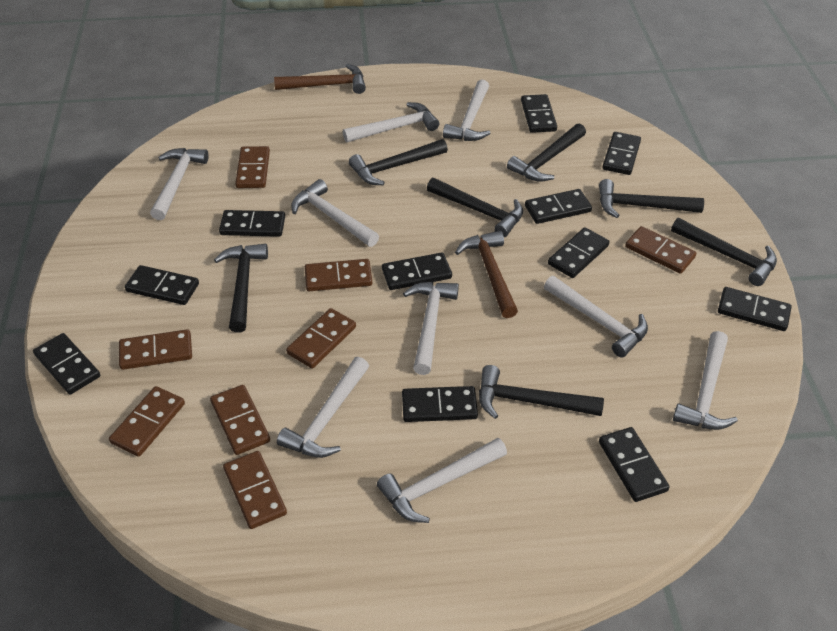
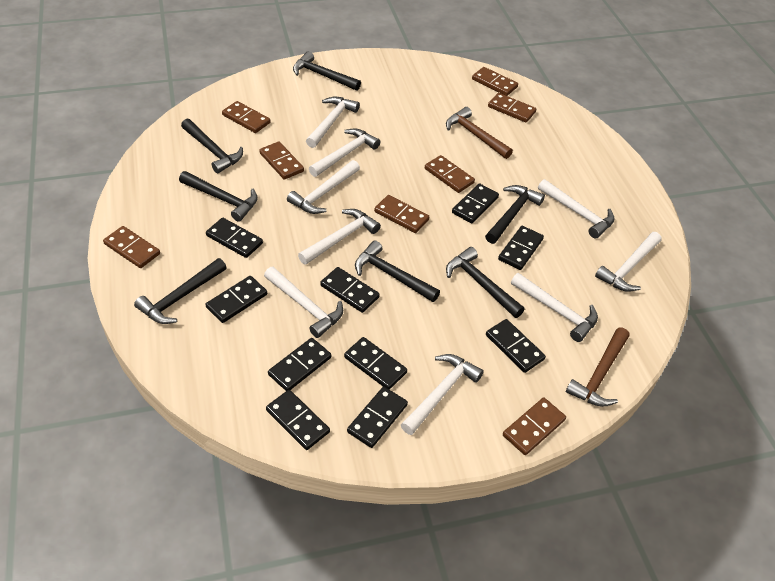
black domino: 11 -> 10

